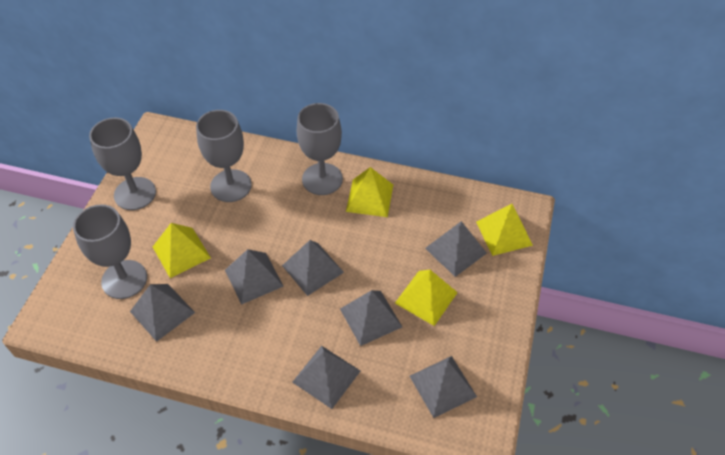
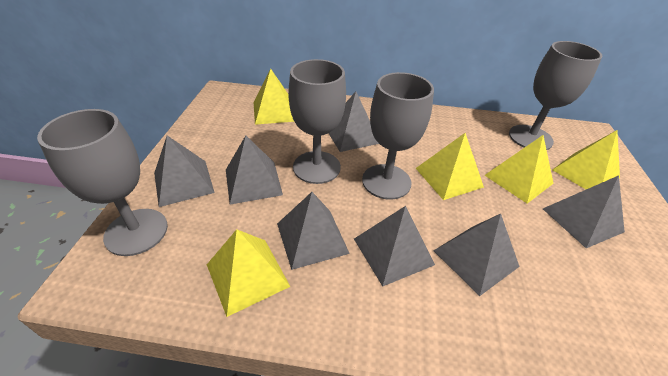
yellow pyramid: 4 -> 5

